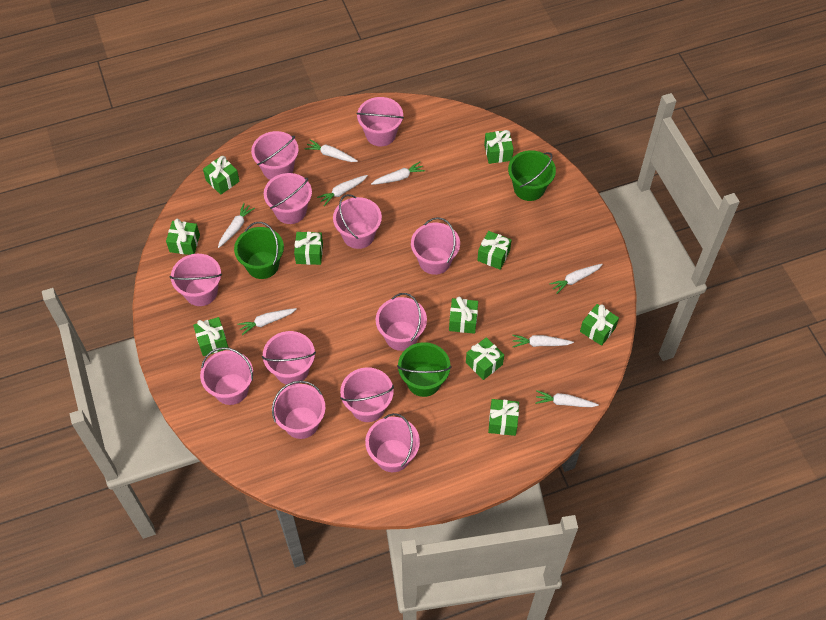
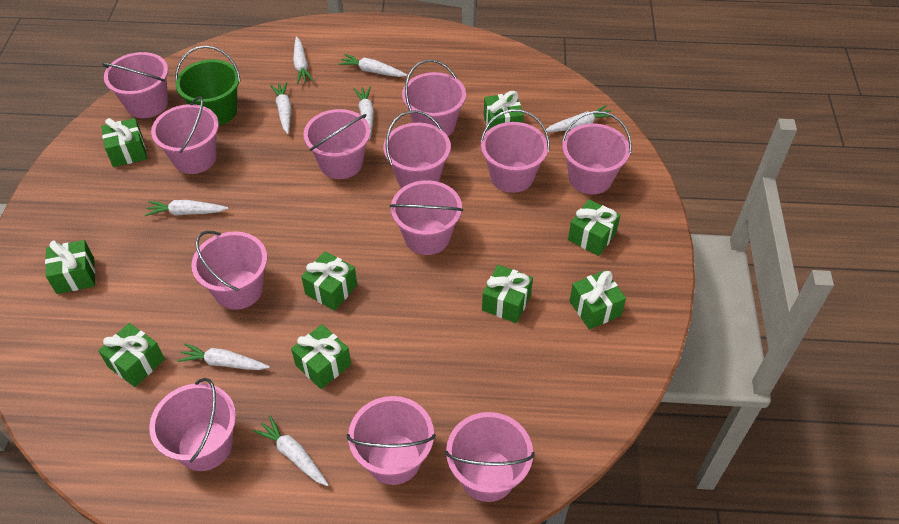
green bucket: 3 -> 1
green gift: 10 -> 9

